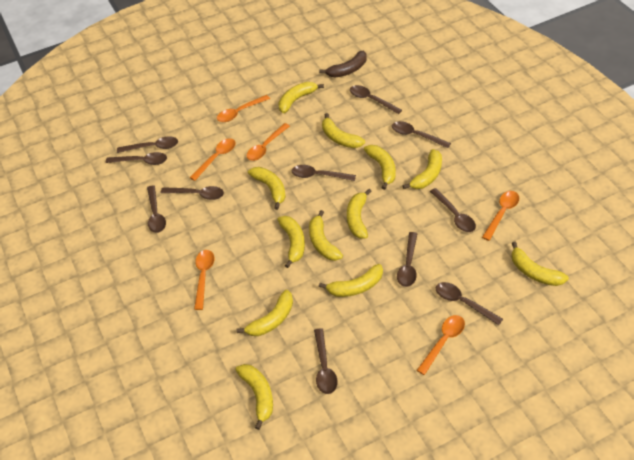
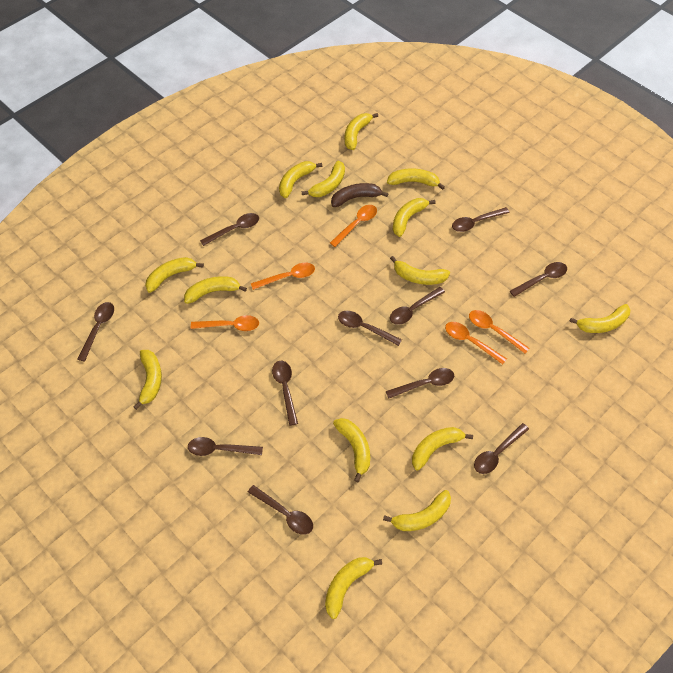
orange spoon: 6 -> 5
yellow banana: 12 -> 14

